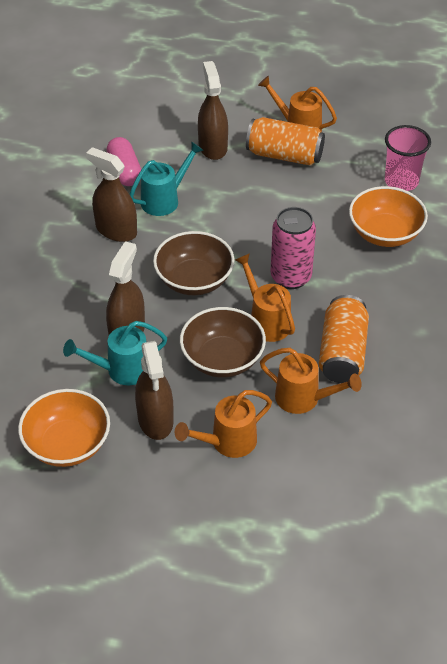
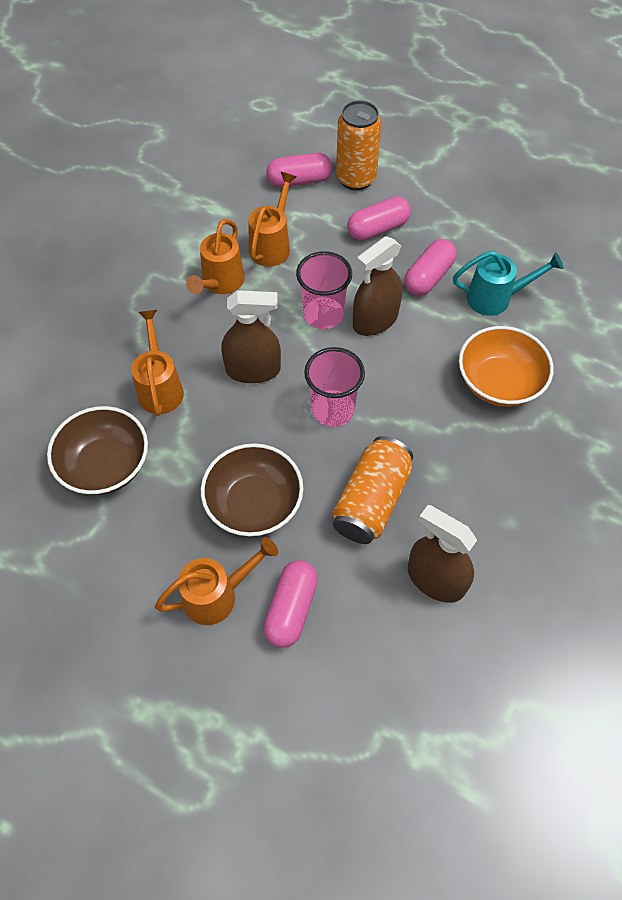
brown spray bottle: 4 -> 3
orange bowl: 2 -> 1
pink can: 1 -> 0
pink capsule: 1 -> 4
pink cup: 1 -> 2
turquoise watering can: 2 -> 1

